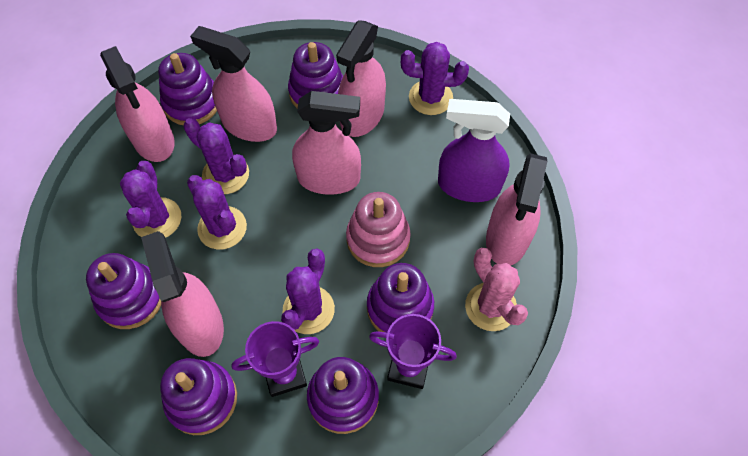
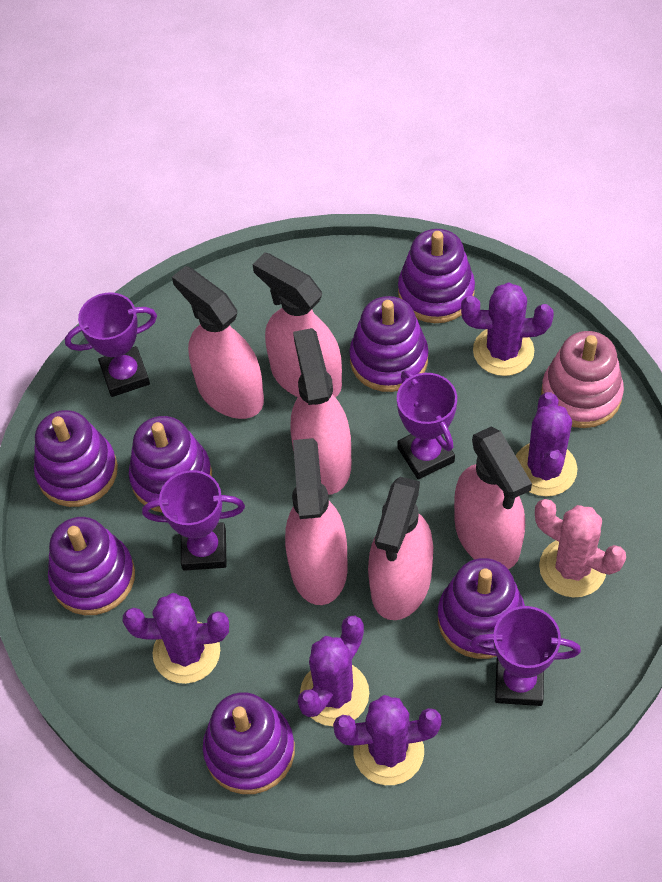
purple spray bottle: 1 -> 0
purple stacking toy: 6 -> 7
purple trophy: 2 -> 4

